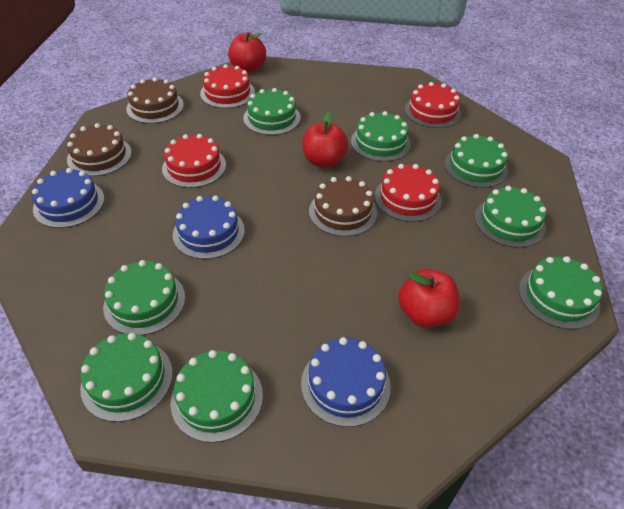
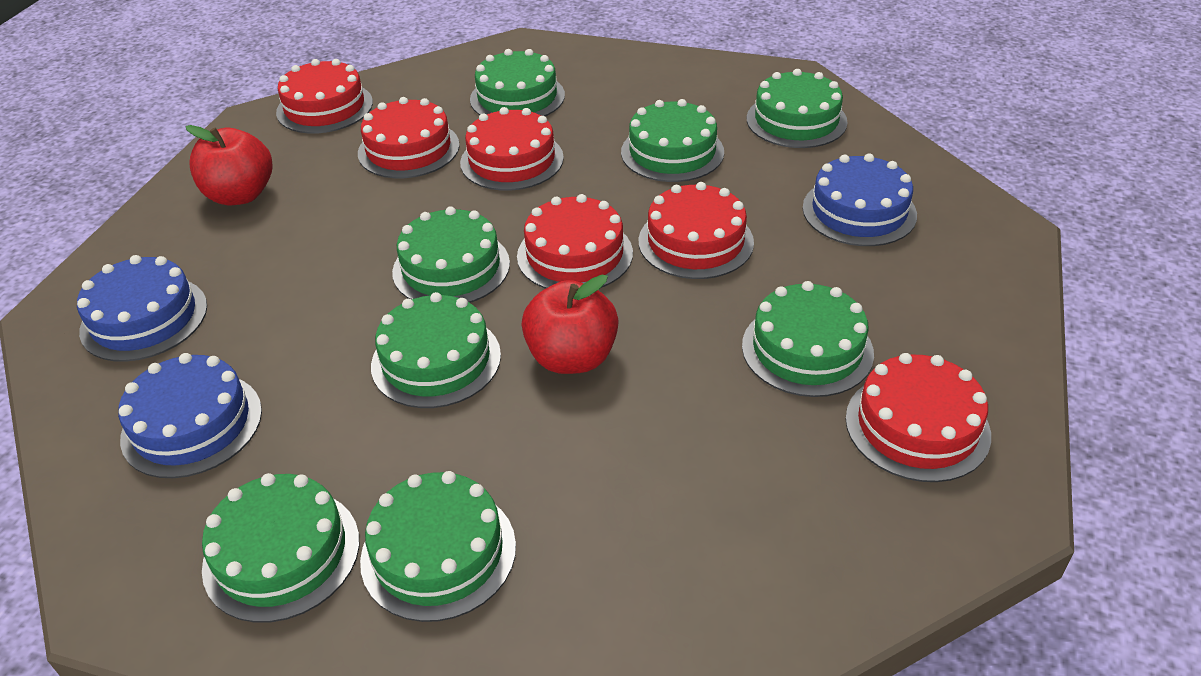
brown cake: 3 -> 0
red apple: 3 -> 2
red cake: 4 -> 6

